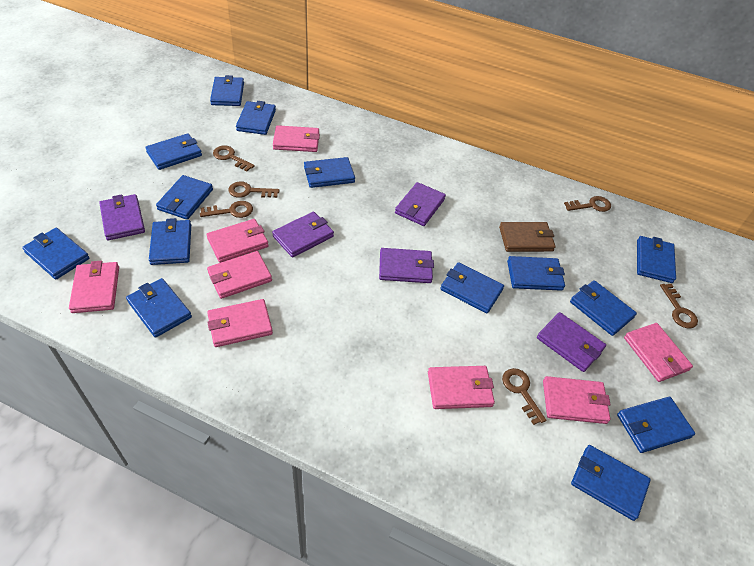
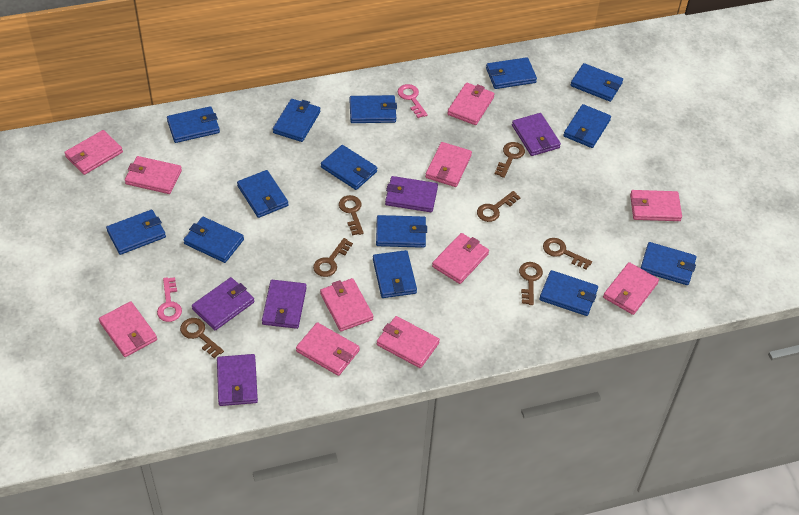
brown key: 6 -> 7
brown wallet: 1 -> 0
pink key: 0 -> 2
pink wallet: 8 -> 11

